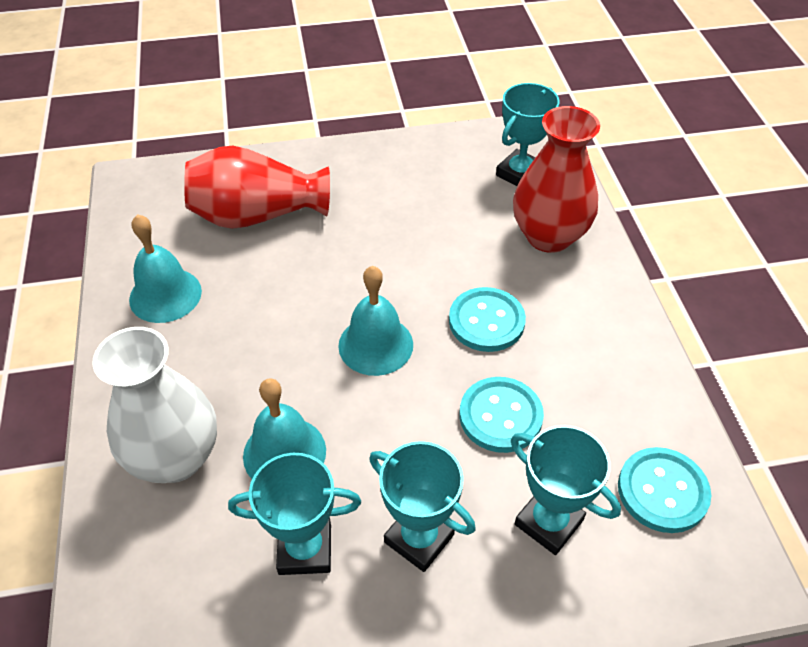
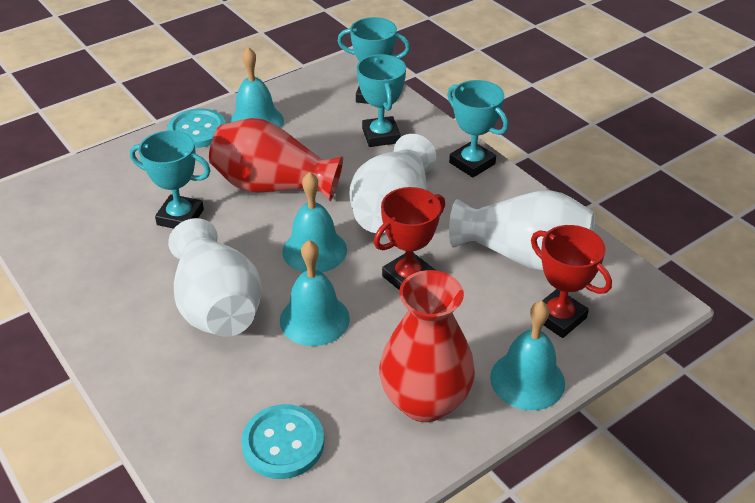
red trophy: 0 -> 2
turquoise bell: 3 -> 4
turquoise button: 3 -> 2
white vase: 1 -> 3

